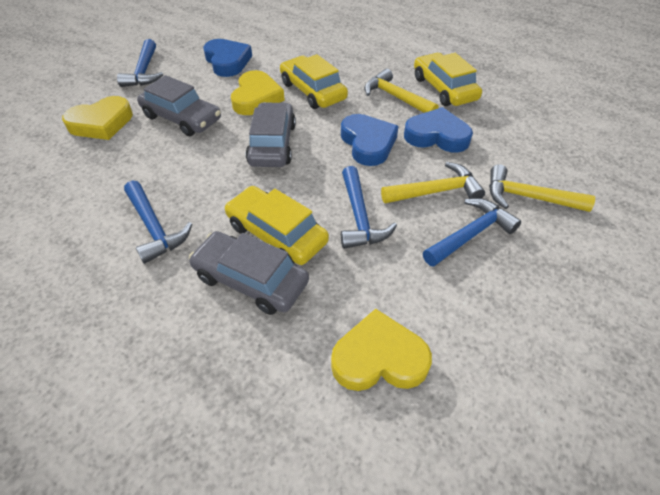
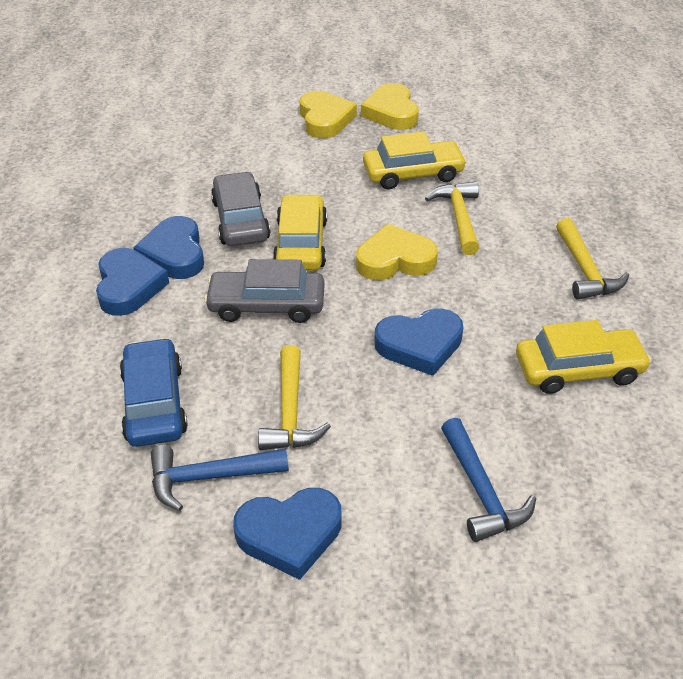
blue car: 0 -> 1
blue hammer: 4 -> 2
blue heart: 3 -> 4
grey car: 3 -> 2

